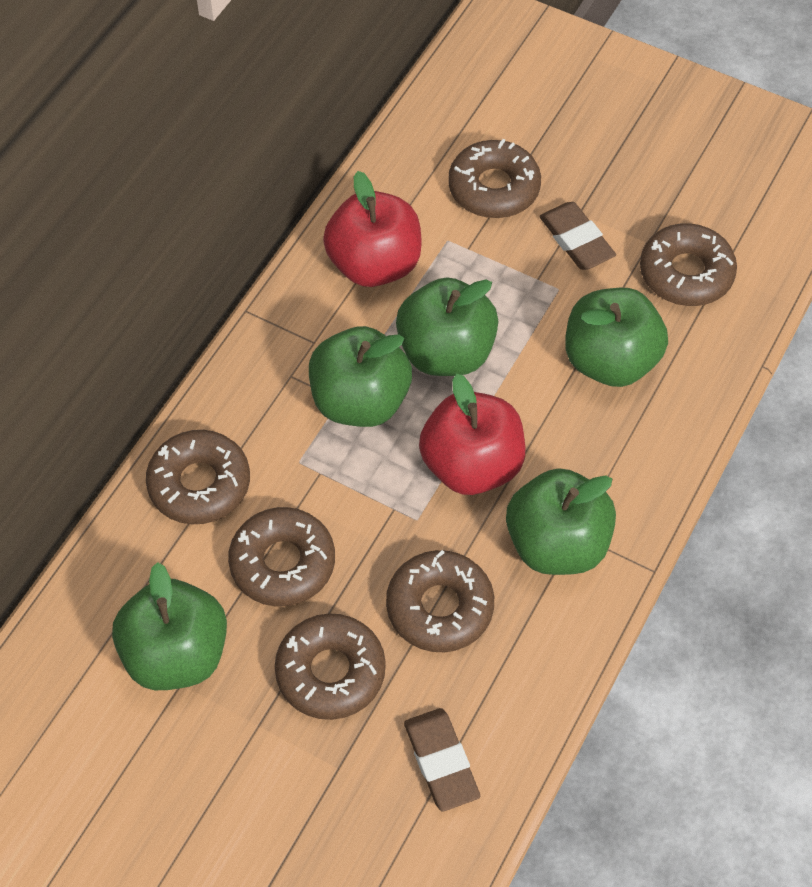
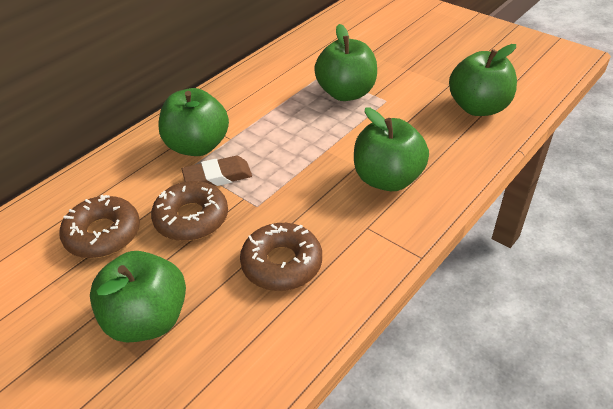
brown donut: 6 -> 3
brown eraser: 2 -> 1
red apple: 2 -> 0

